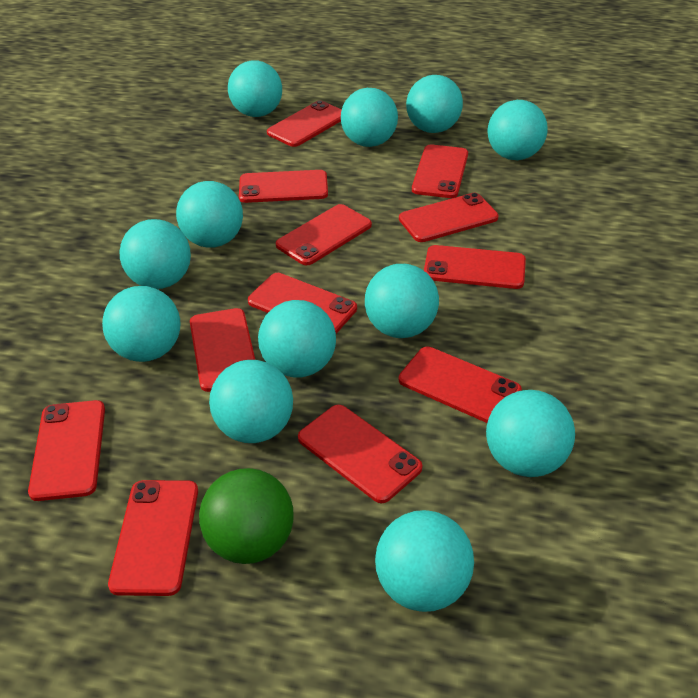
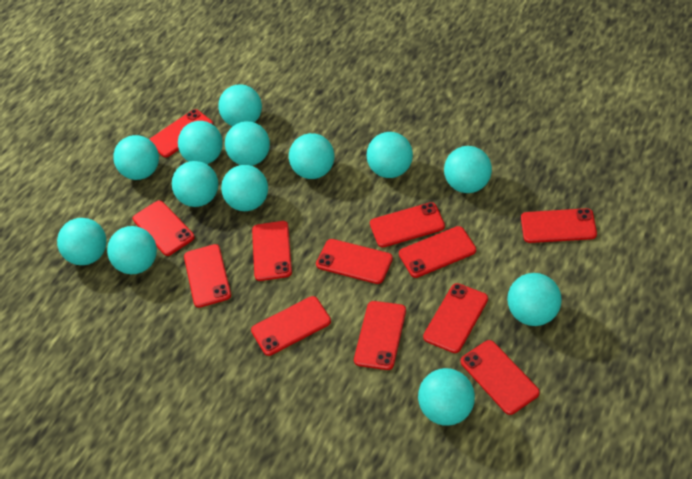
green ball: 1 -> 0
turquoise ball: 12 -> 13

